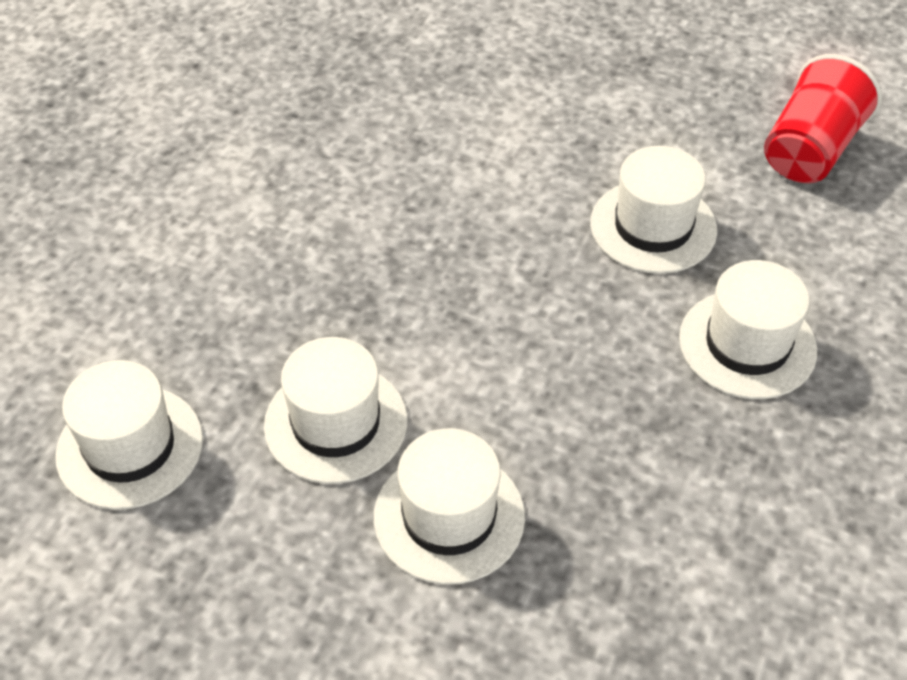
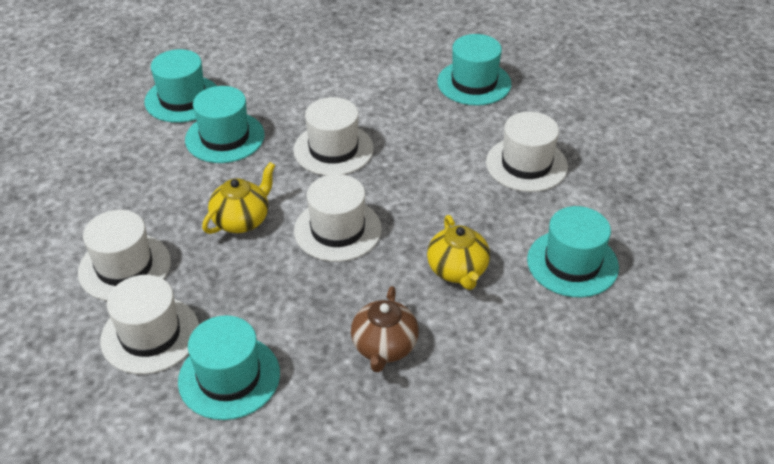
brown teapot: 0 -> 1
red cup: 1 -> 0
turquoise hat: 0 -> 5
yellow teapot: 0 -> 2

